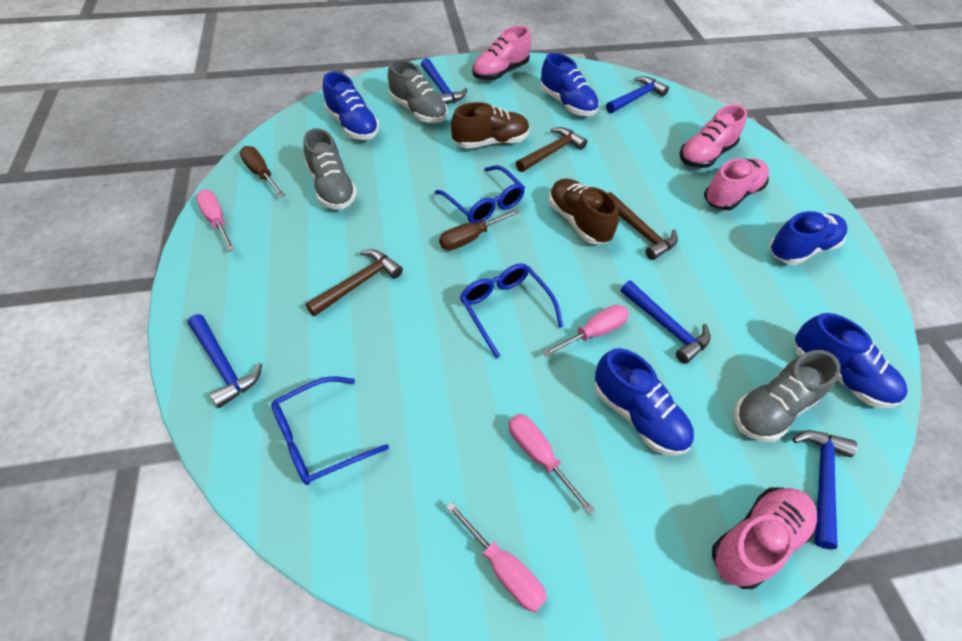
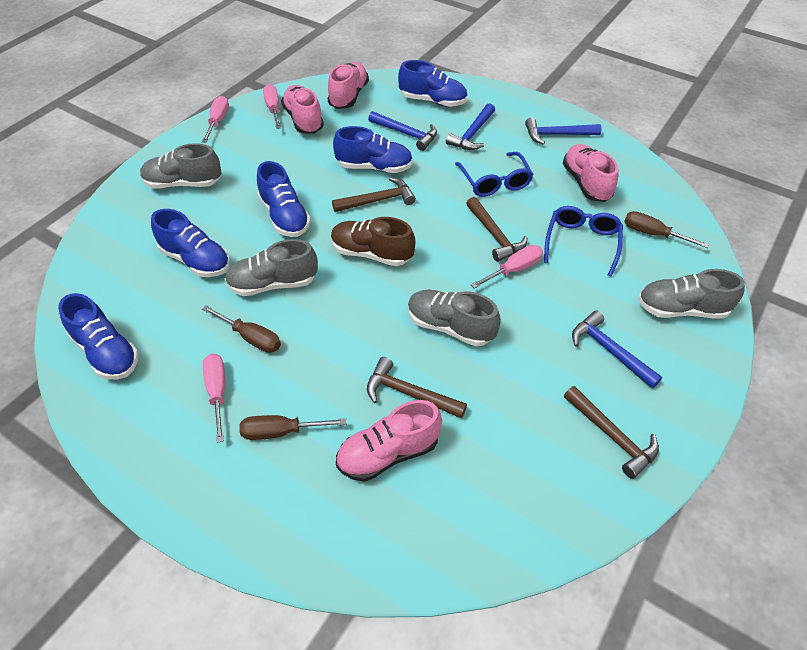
blue glasses: 3 -> 2
blue hammer: 5 -> 4
brown hammer: 3 -> 4
brown screwdriver: 2 -> 3
brown shoe: 2 -> 1
grey shoe: 3 -> 4

